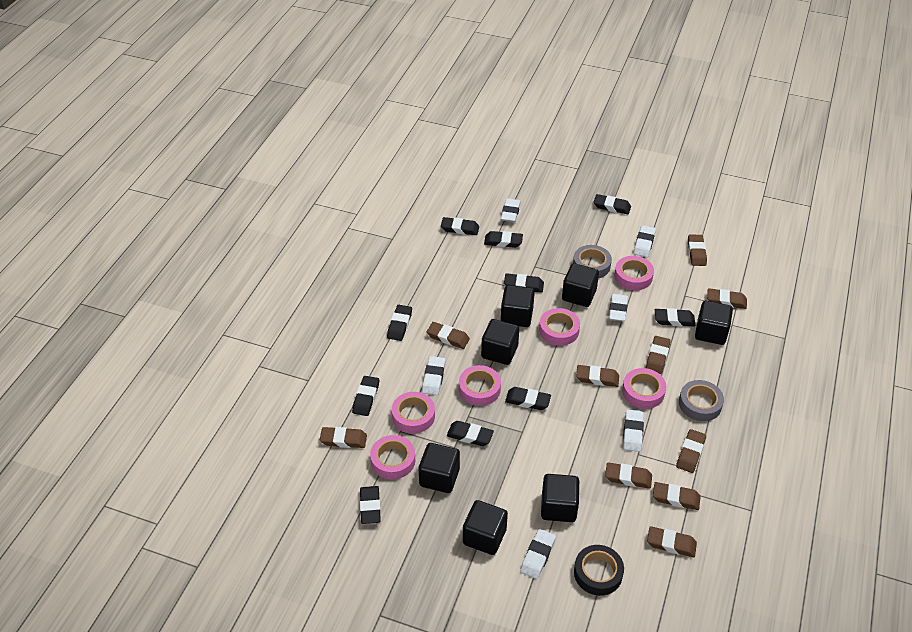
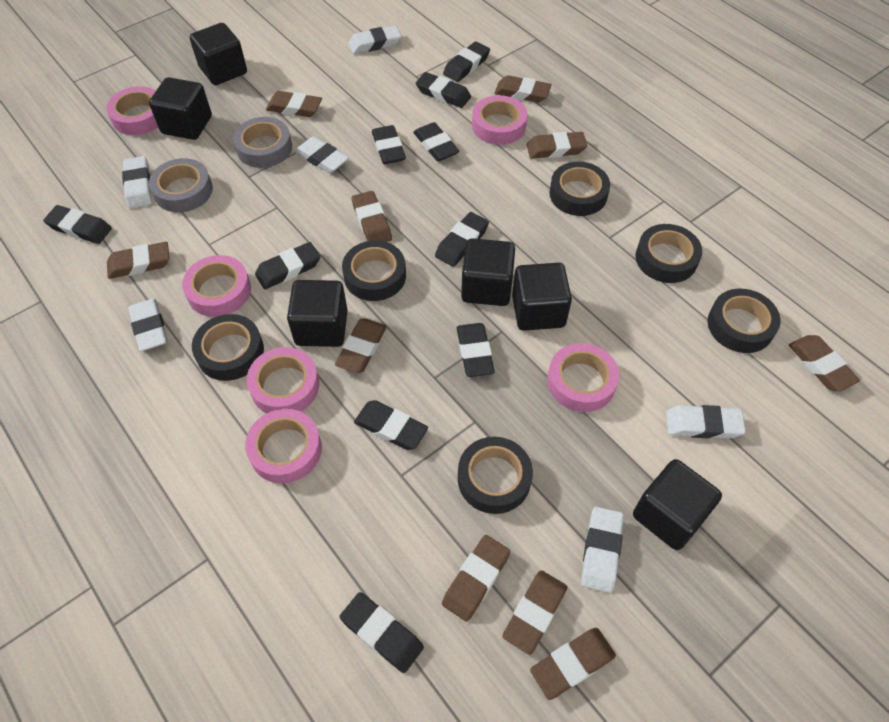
black cube: 7 -> 6
black tape: 1 -> 6

